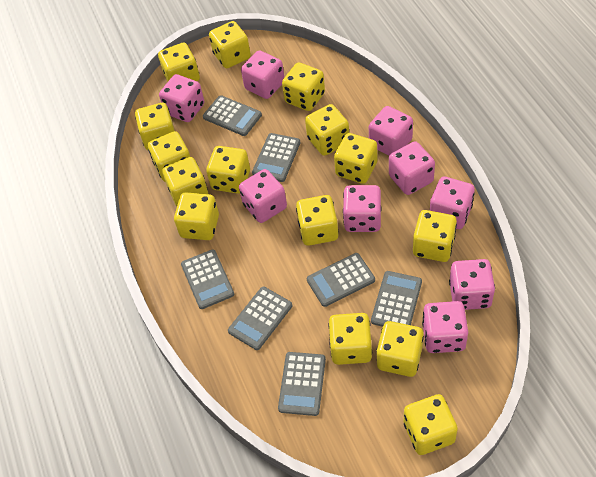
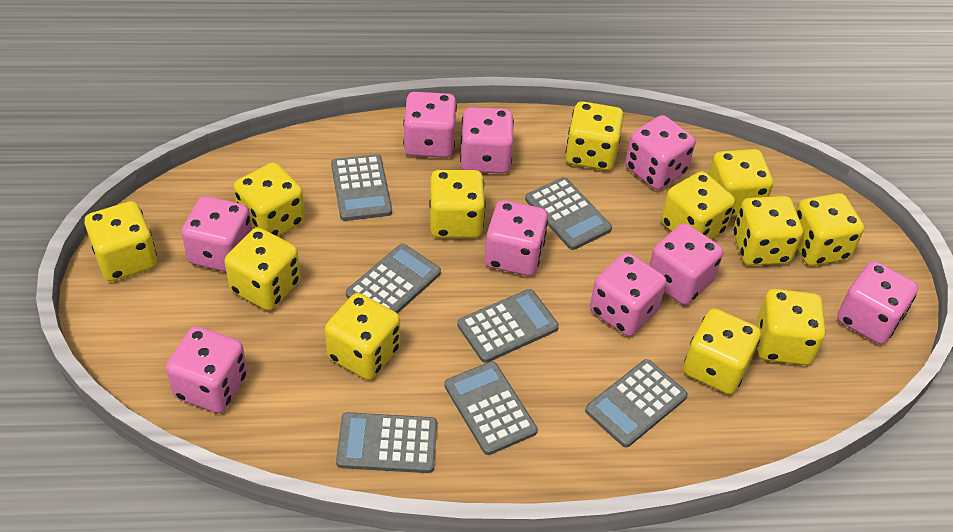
yellow dice: 15 -> 12

